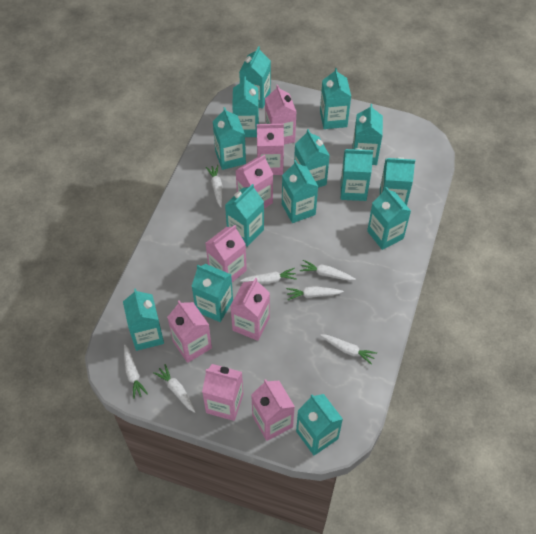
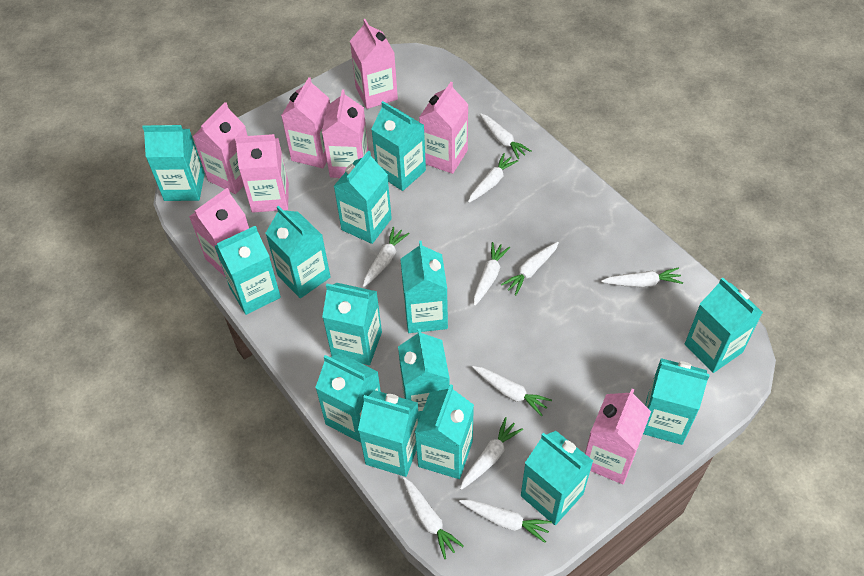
white carrot: 7 -> 10

